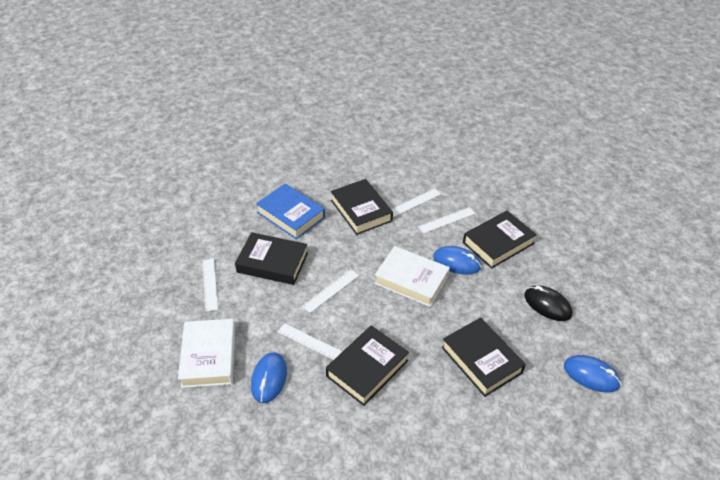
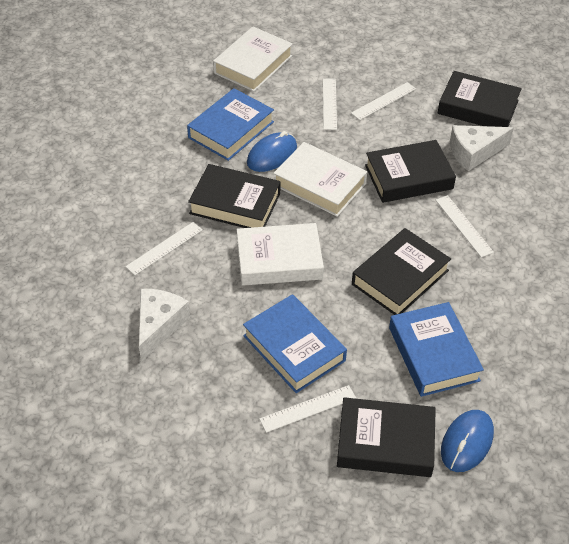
black mouse: 1 -> 0
blue book: 1 -> 3
blue mouse: 3 -> 2
white book: 2 -> 3
white cheese: 0 -> 2

